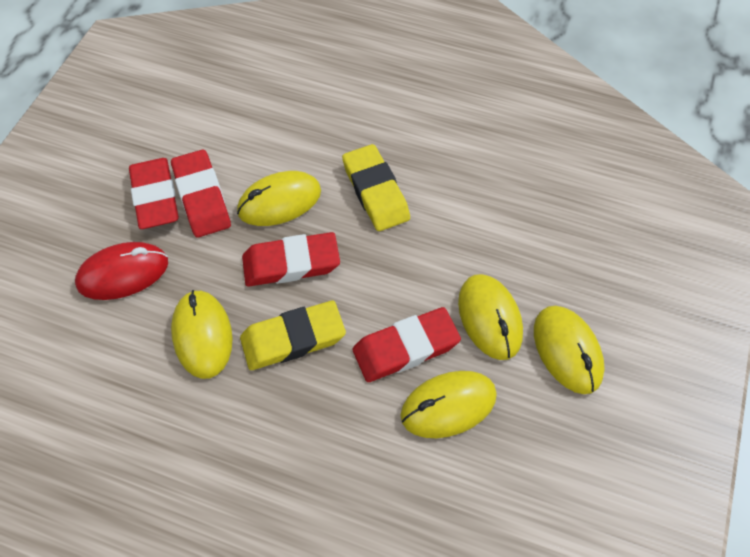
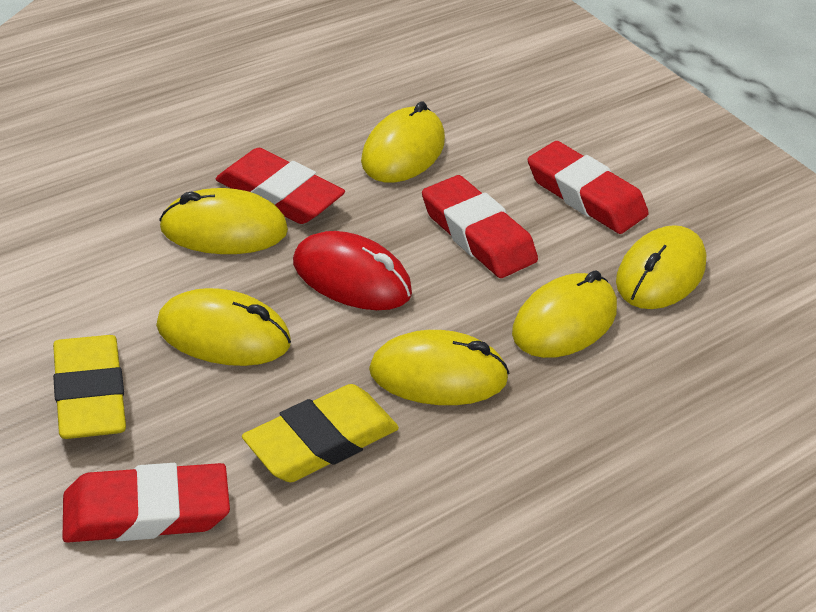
yellow mouse: 5 -> 6

